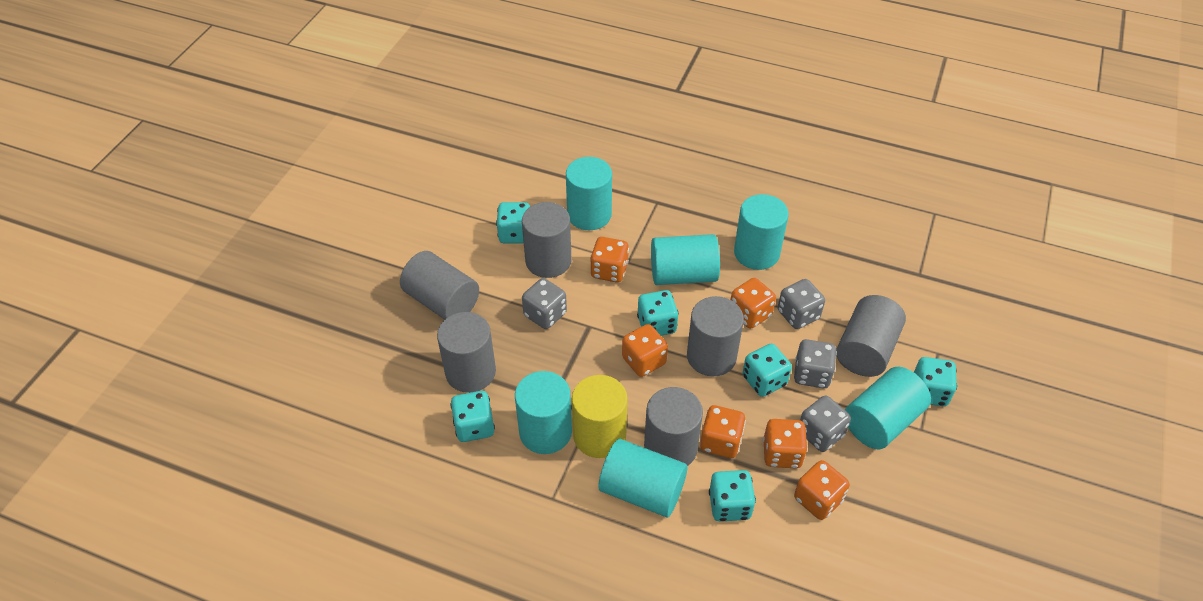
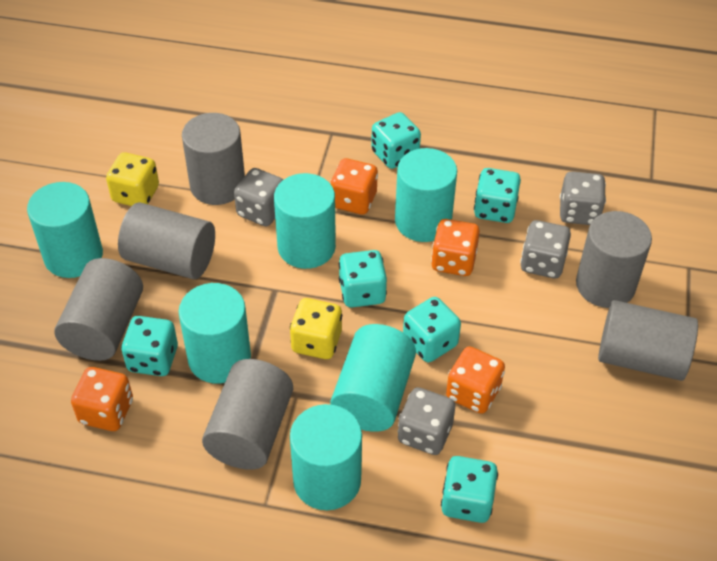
orange dice: 6 -> 4
yellow cylinder: 1 -> 0
yellow dice: 0 -> 2

